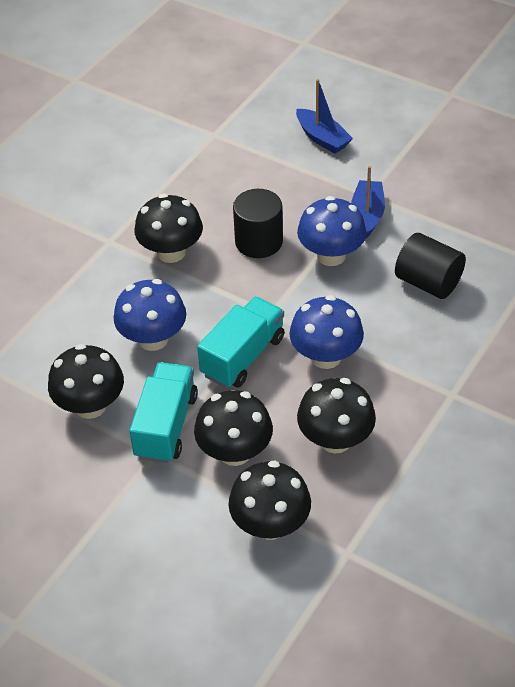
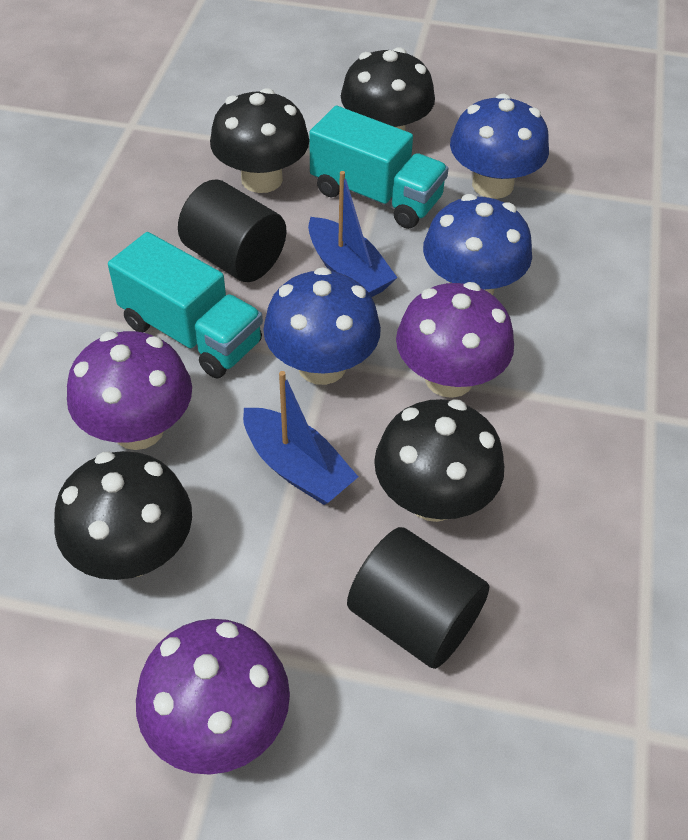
black mushroom: 5 -> 4
purple mushroom: 0 -> 3

